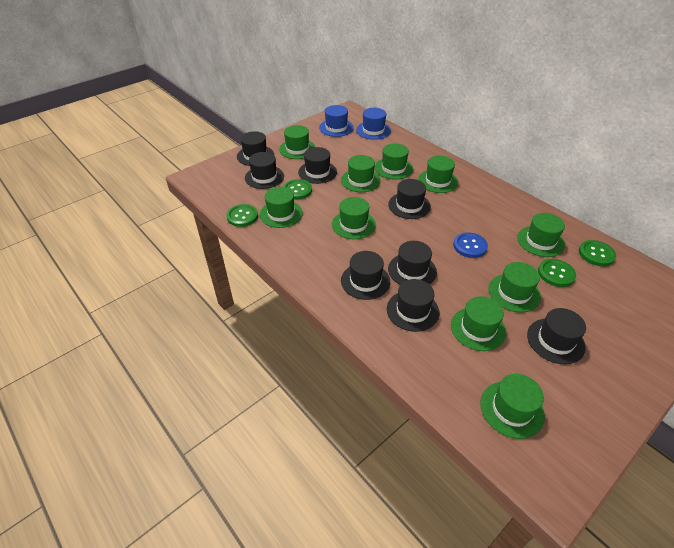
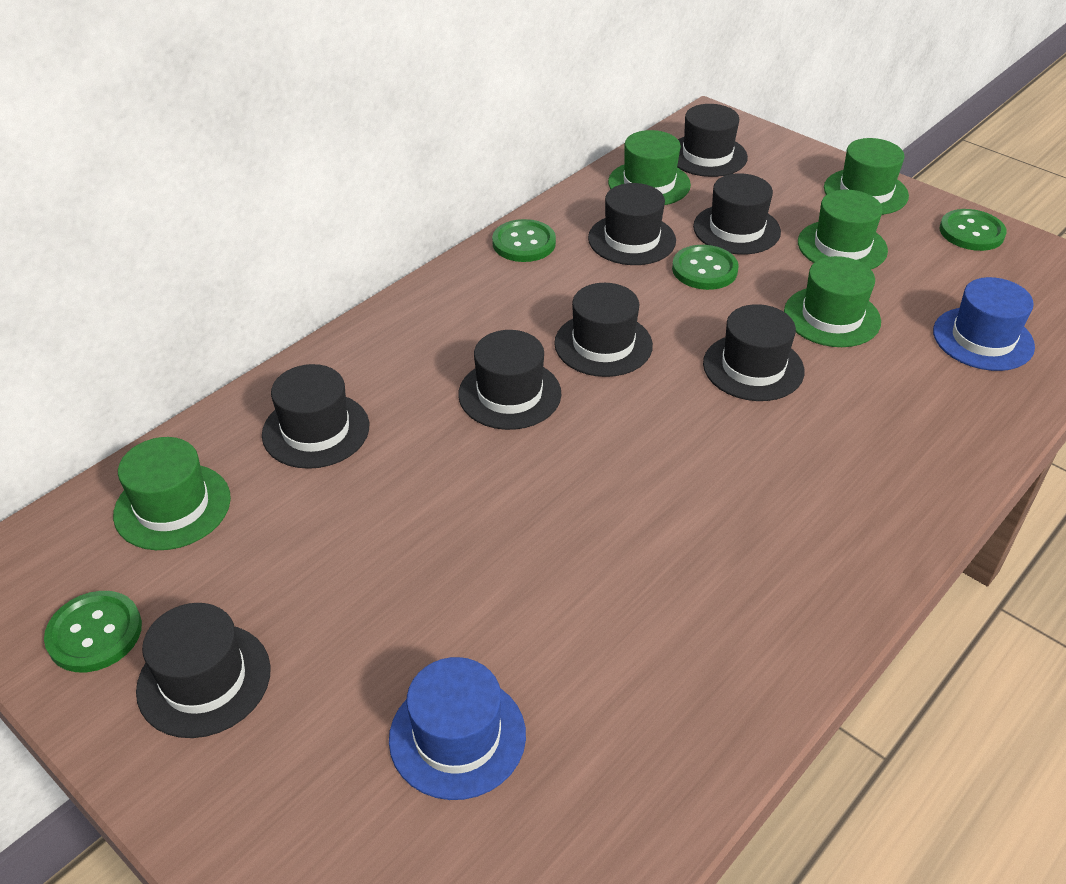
blue button: 1 -> 0
green hat: 10 -> 5

